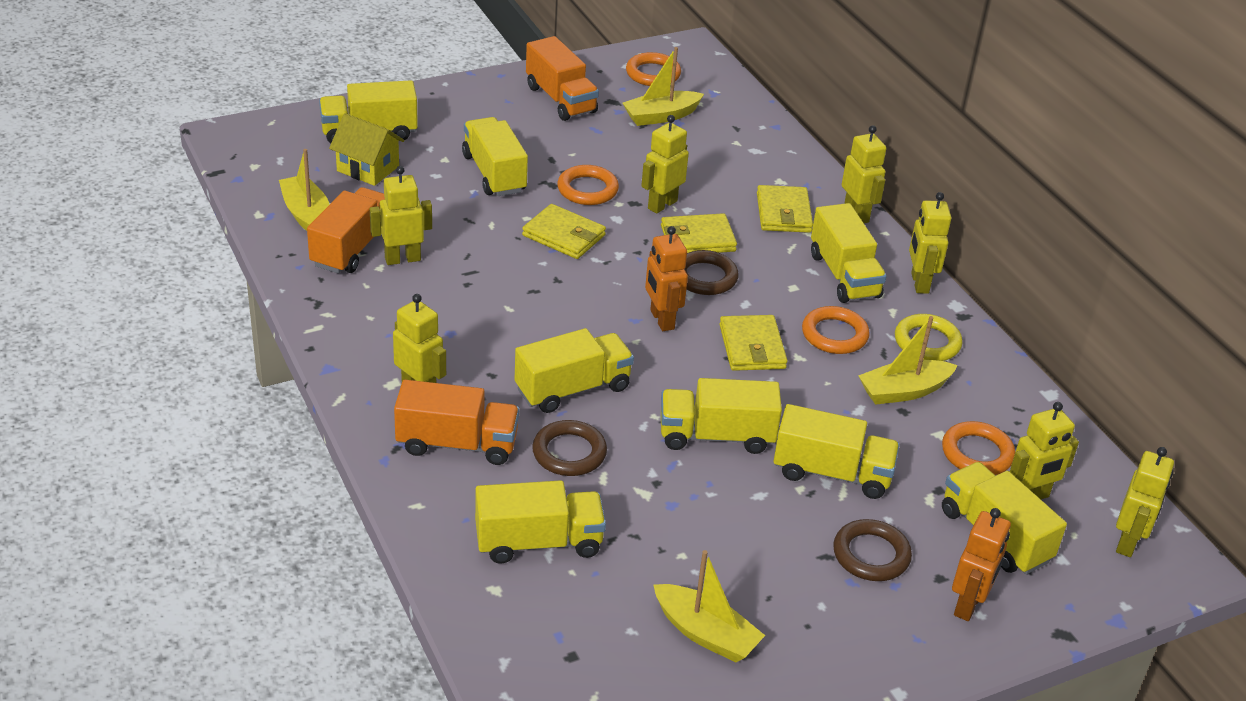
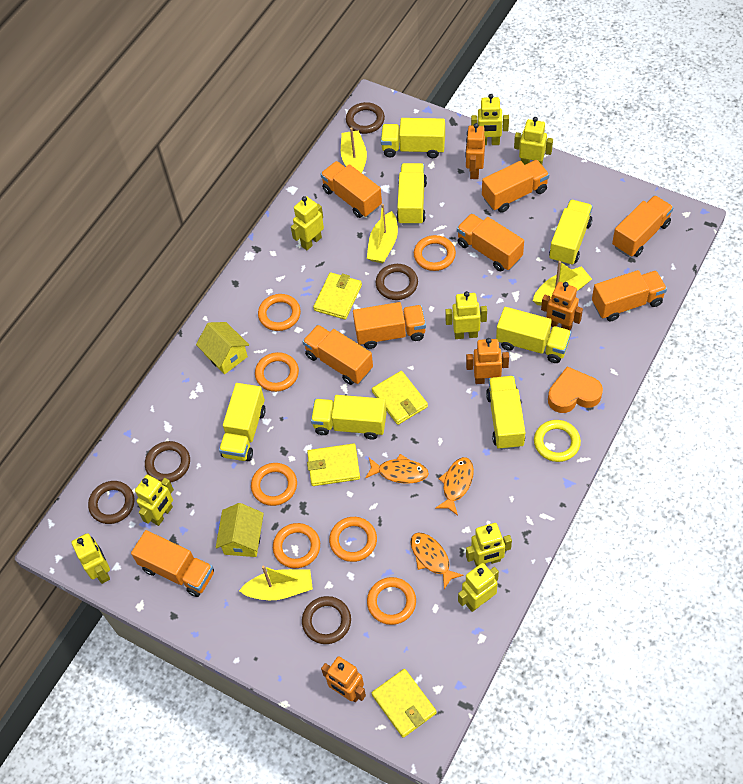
brown ring: 3 -> 5
orange fish: 0 -> 3
orange heart: 0 -> 1
orange ring: 4 -> 7
orange robot: 2 -> 4
orange truck: 3 -> 8
yellow house: 1 -> 2
yellow robot: 7 -> 8
yellow truck: 8 -> 7

